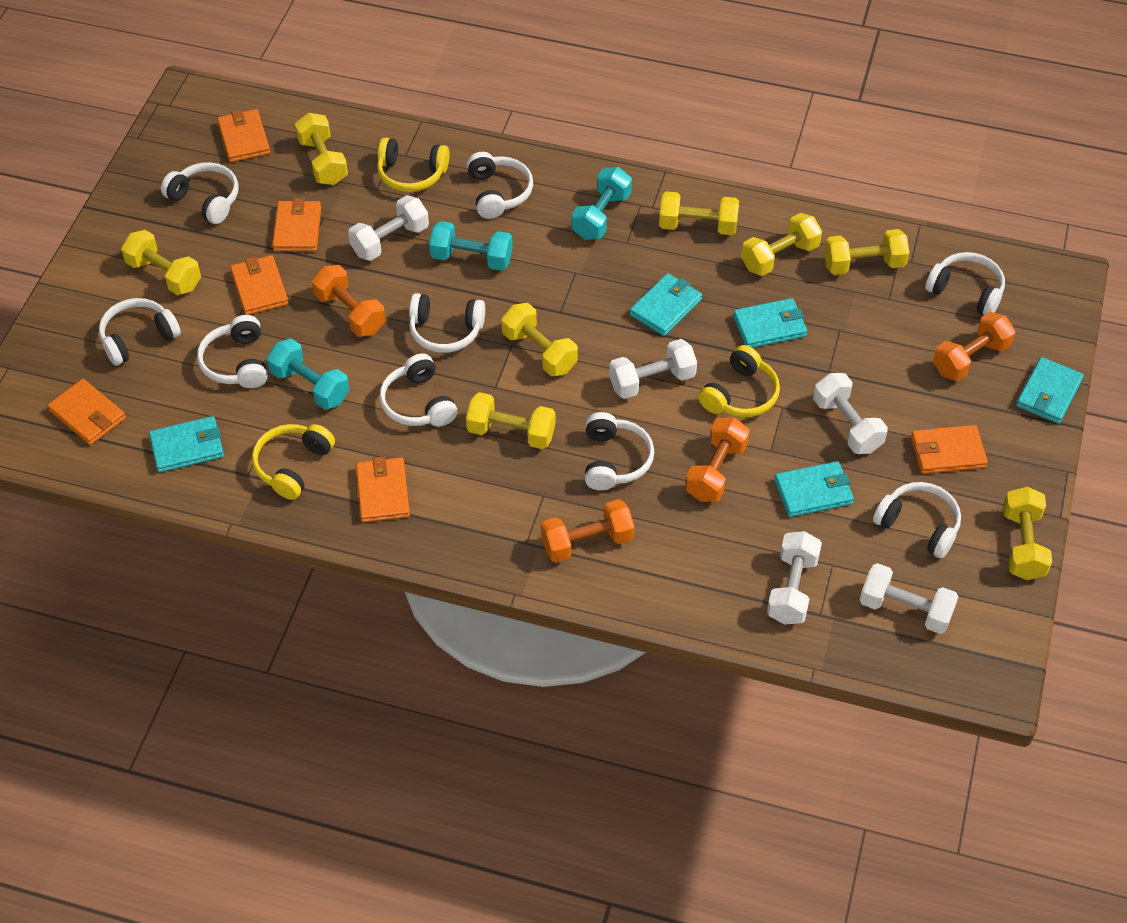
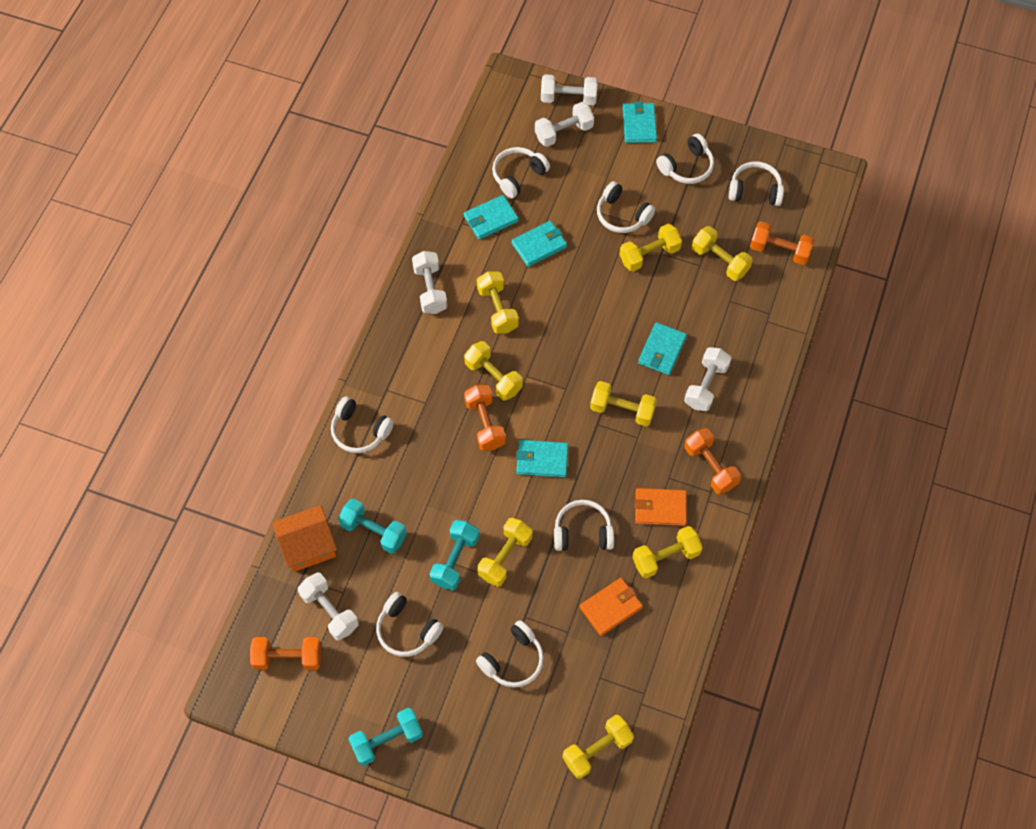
orange house: 0 -> 1
orange wallet: 6 -> 2
white headphones: 9 -> 8
yellow headphones: 3 -> 0

